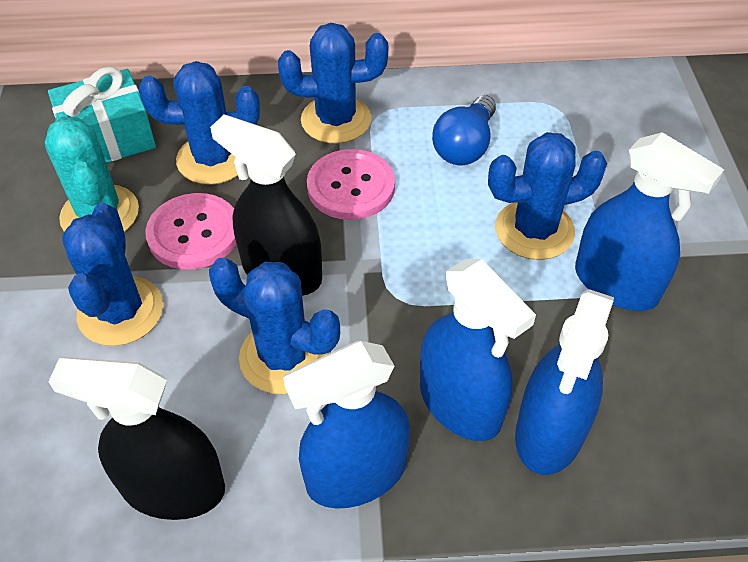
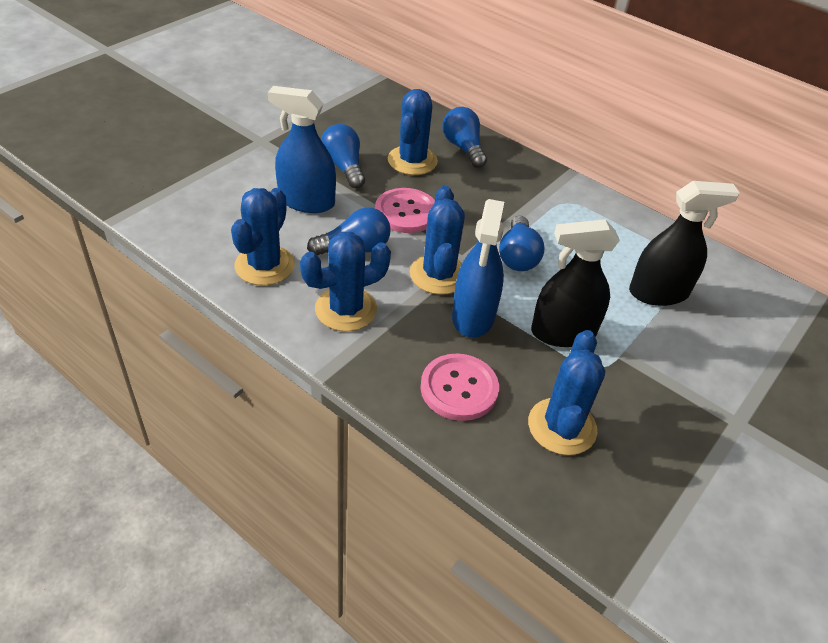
blue light bulb: 1 -> 4
blue spray bottle: 4 -> 2
turquoise cactus: 1 -> 0
turquoise gift: 1 -> 0

